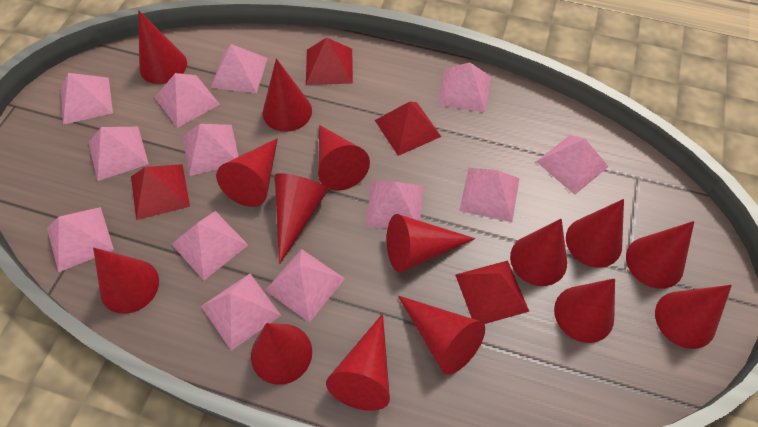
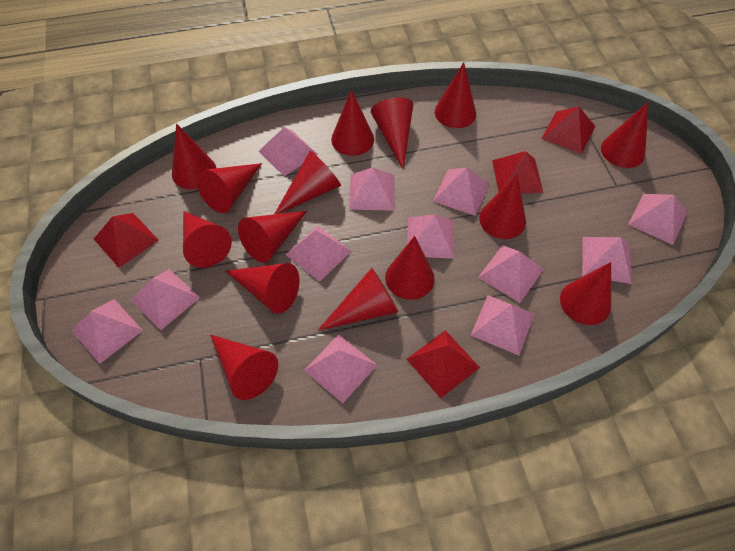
pink pyramid: 13 -> 12

